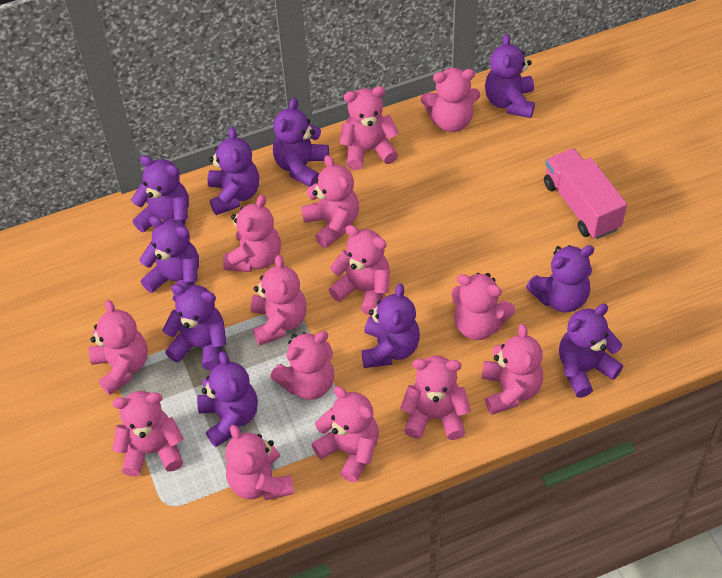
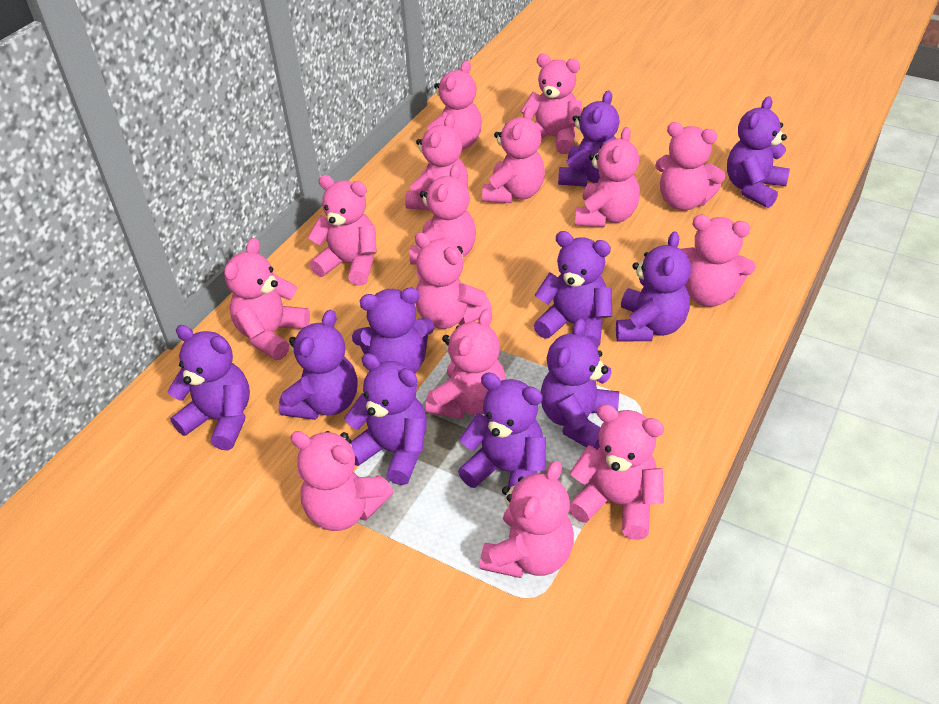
pink teddy bear: 14 -> 15
pink truck: 1 -> 0

